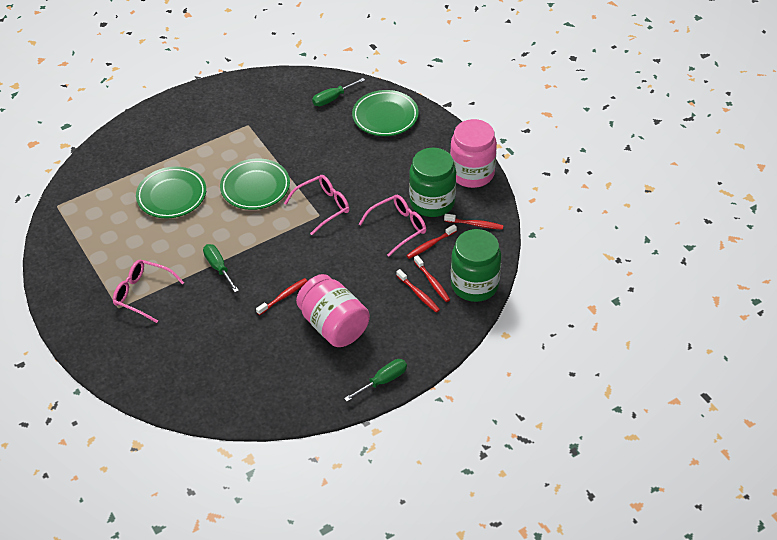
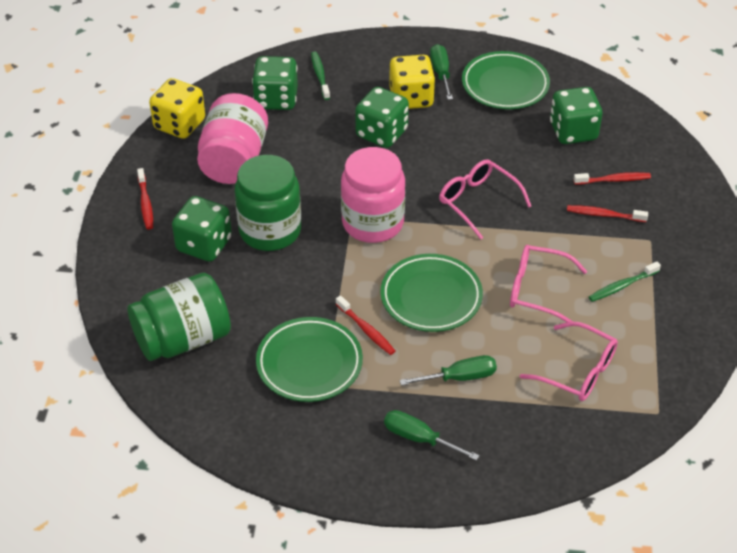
green dice: 0 -> 4
green toothbrush: 0 -> 2
red toothbrush: 5 -> 4
yellow dice: 0 -> 2

